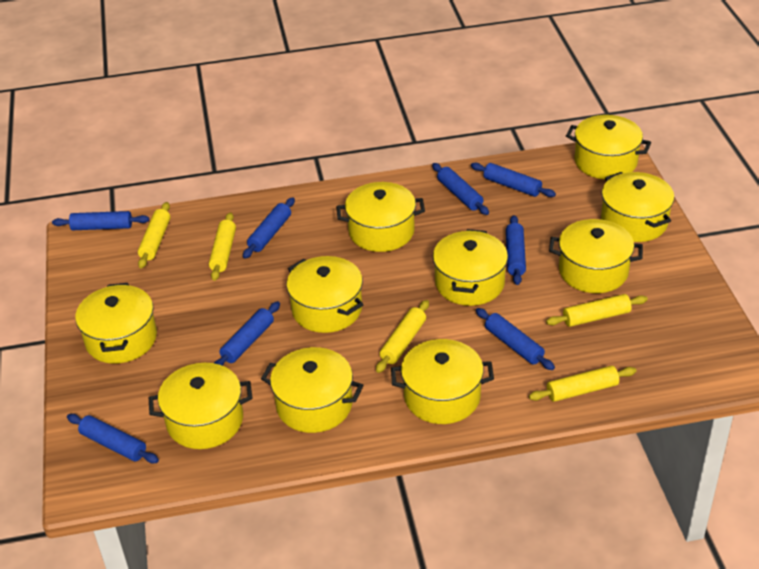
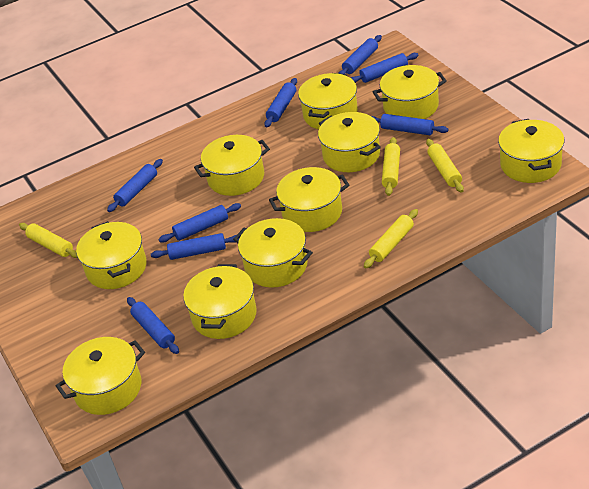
yellow rolling pin: 5 -> 4

